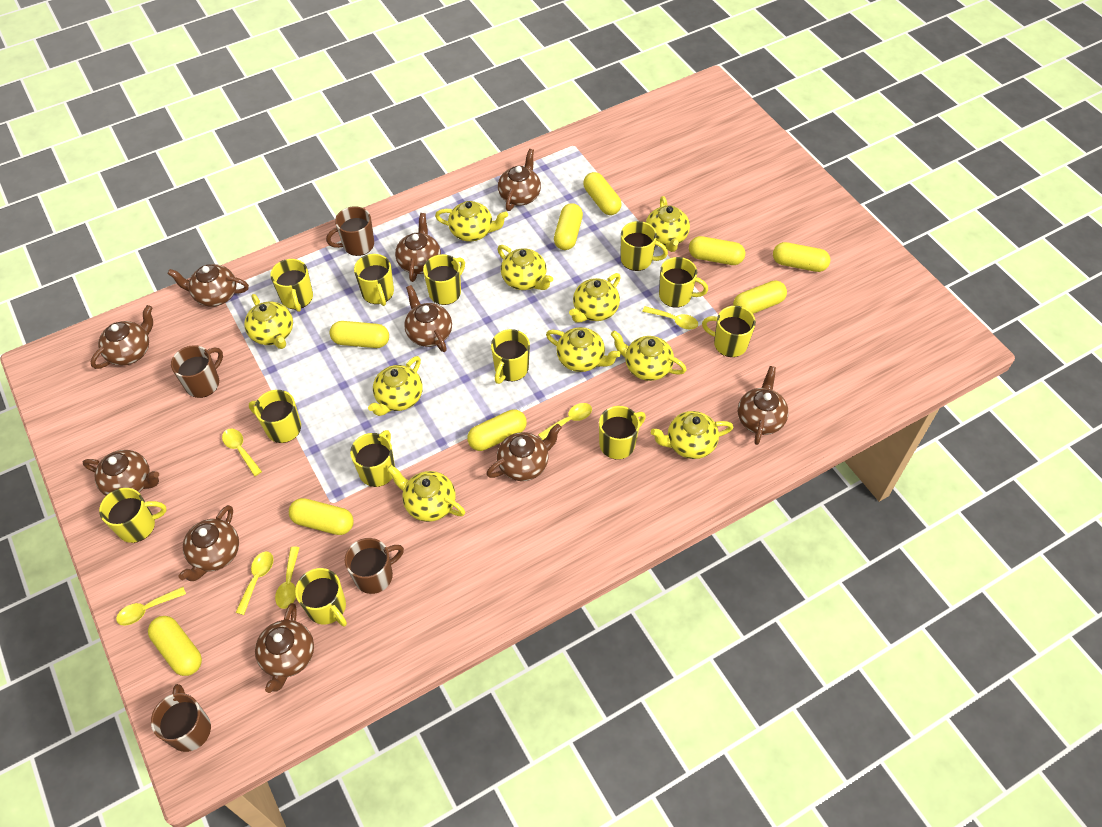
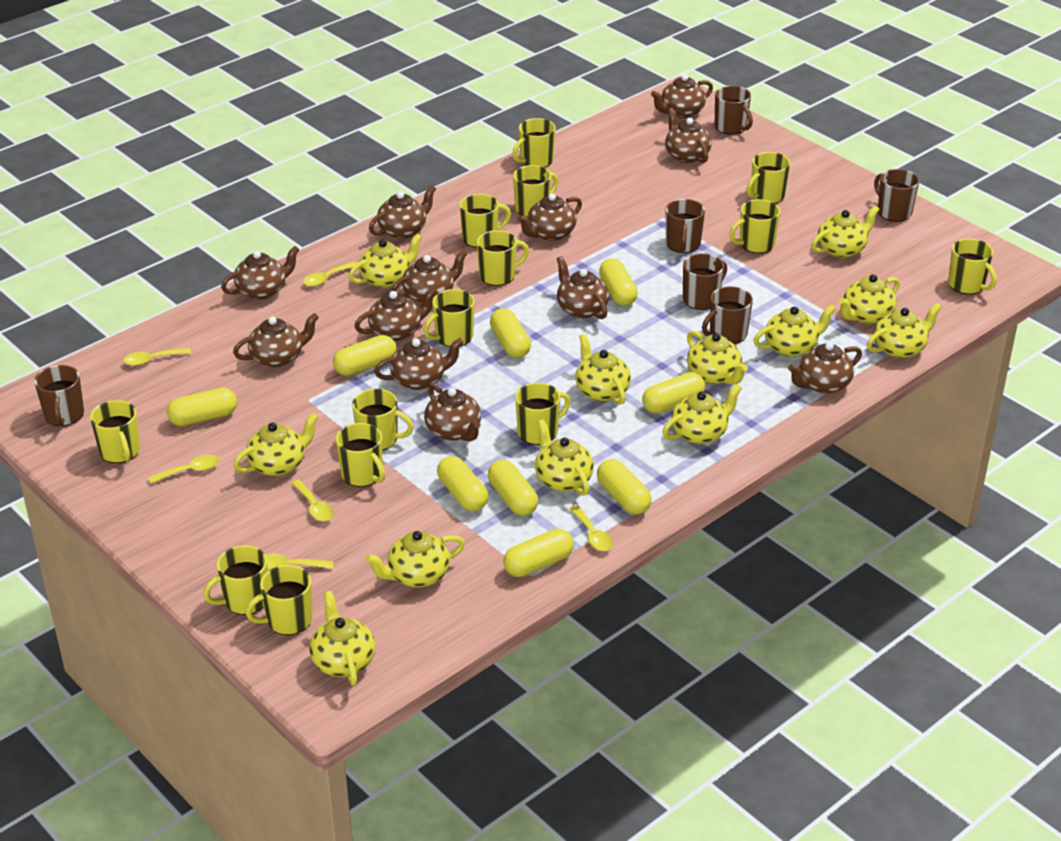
brown mug: 4 -> 6
brown teapot: 10 -> 12
yellow mug: 12 -> 14
yellow teapot: 10 -> 12

